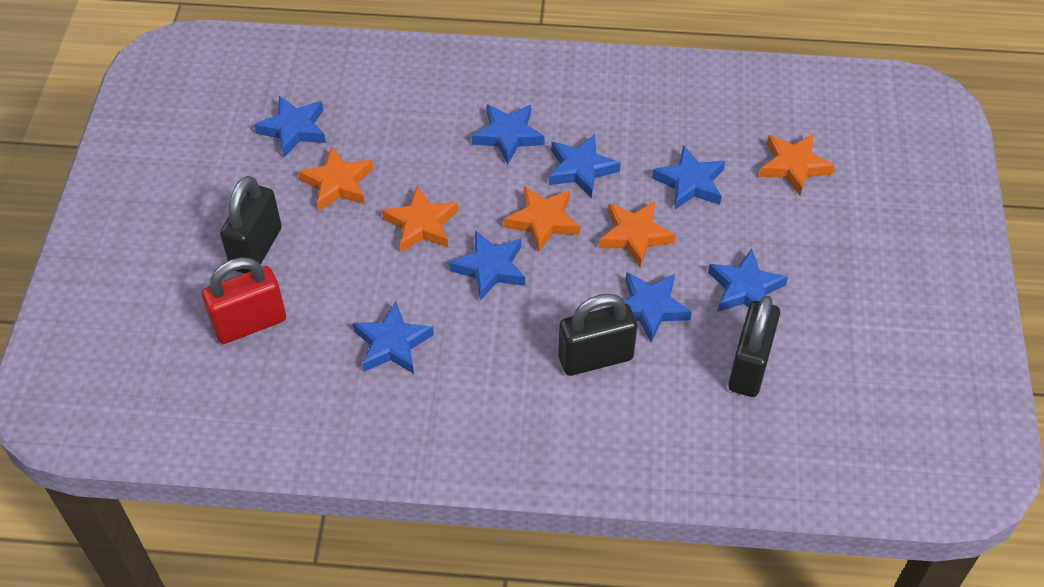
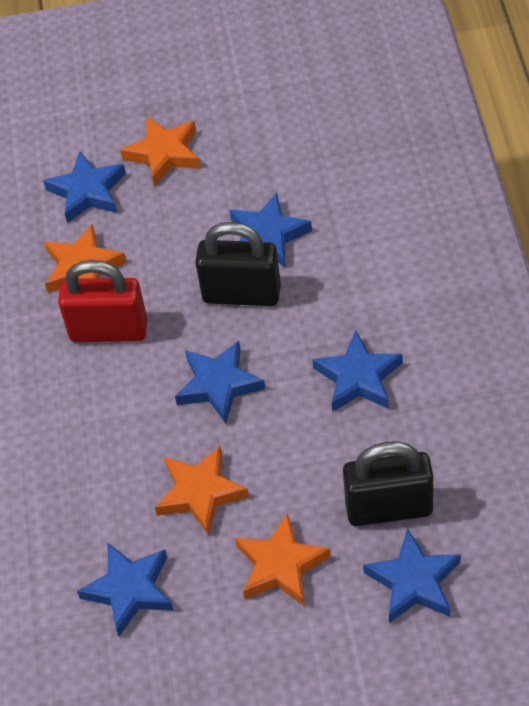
black padlock: 3 -> 2
blue star: 8 -> 6
orange star: 5 -> 4

